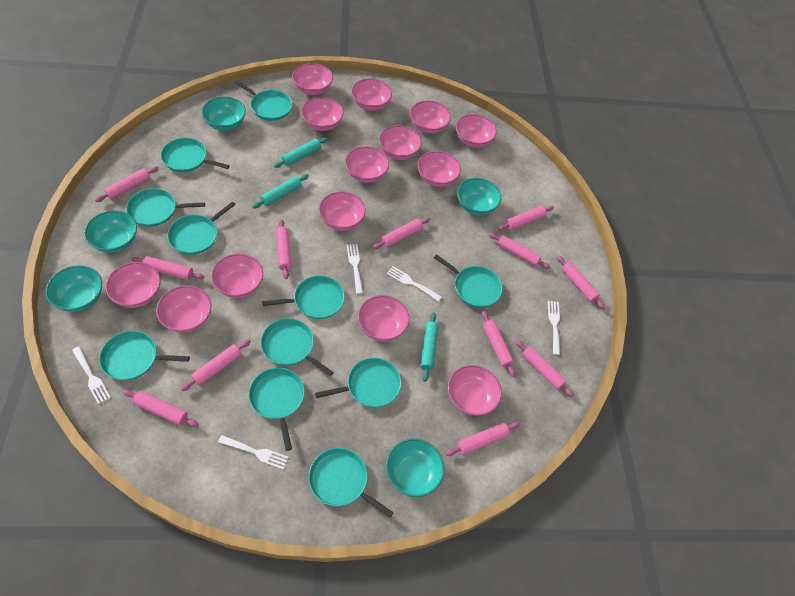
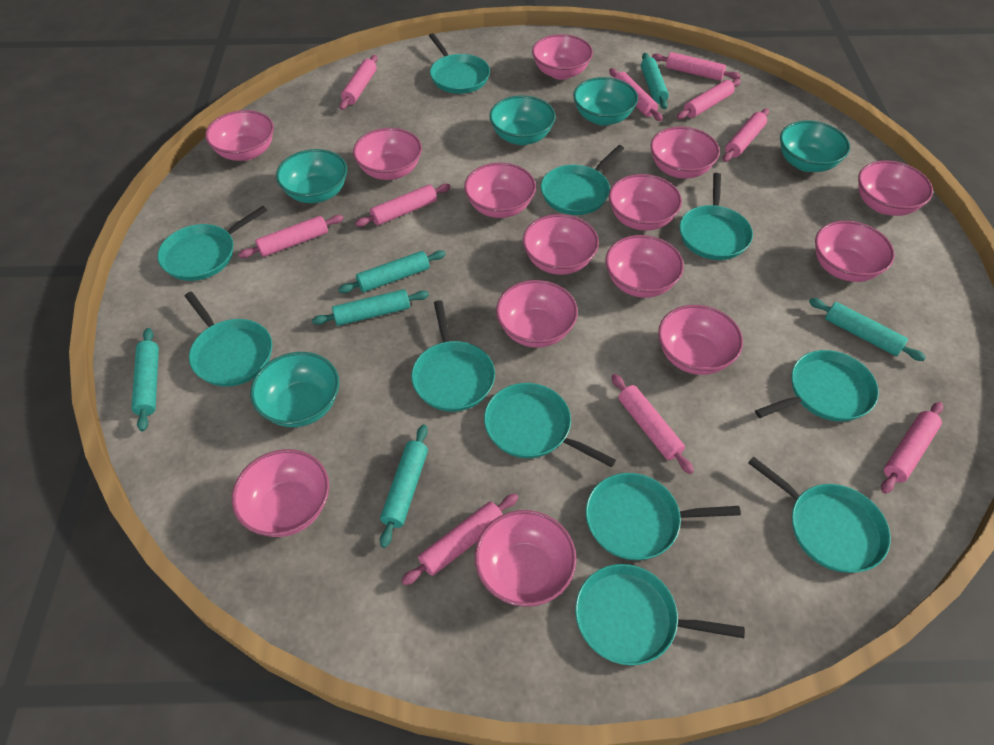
pink rolling pin: 12 -> 10
turquoise rolling pin: 3 -> 6
white fork: 5 -> 0

